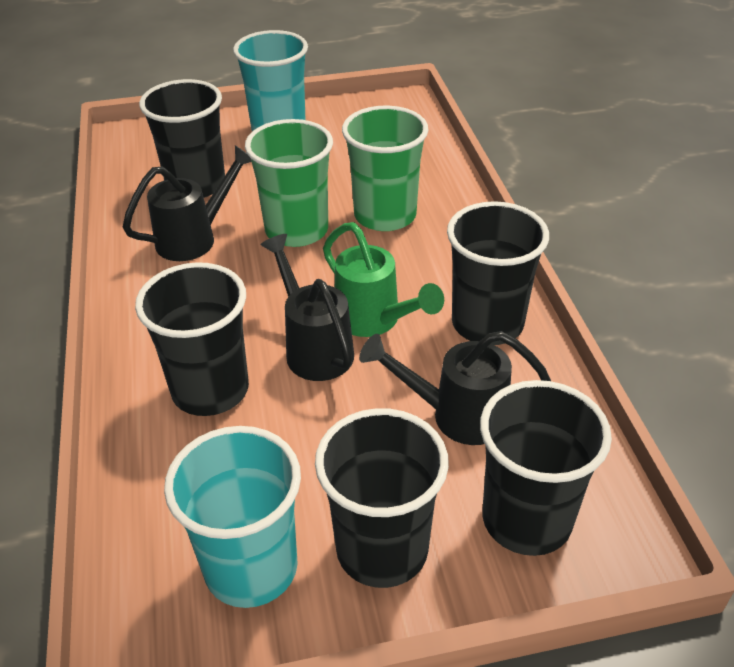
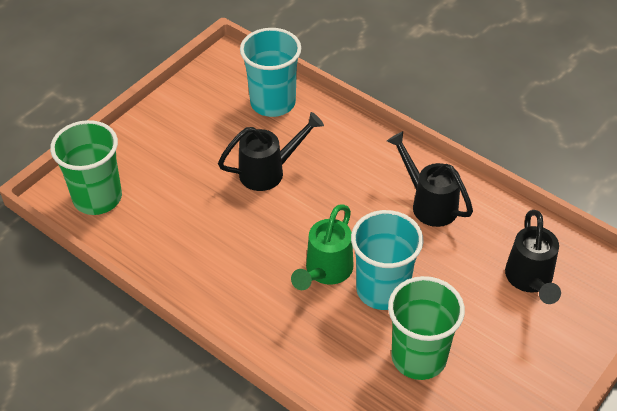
black cup: 5 -> 0

